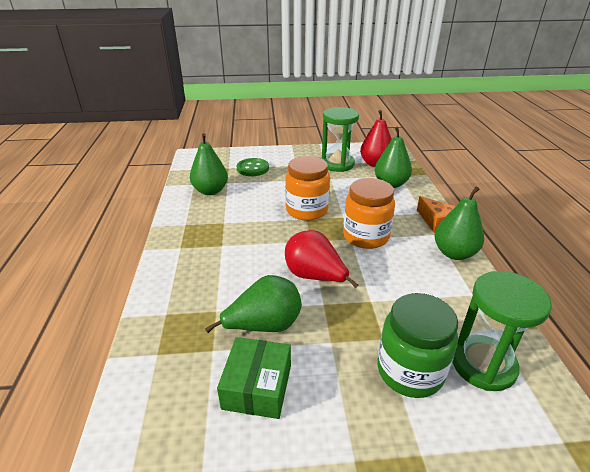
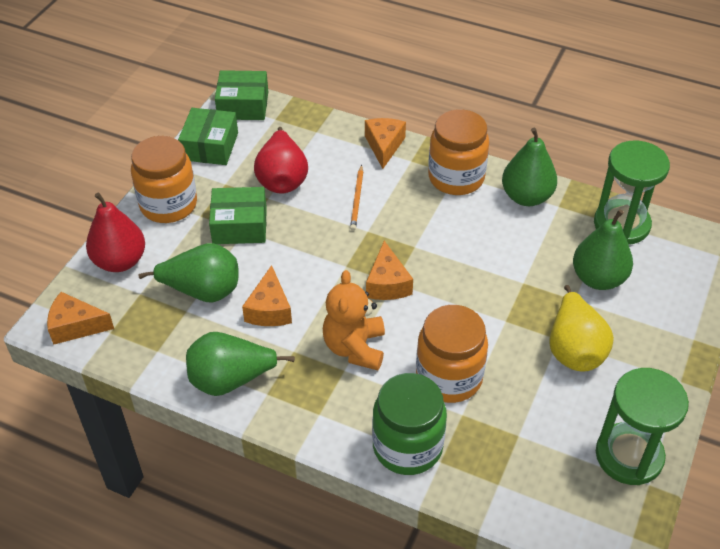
green box: 1 -> 3
green button: 1 -> 0
orange cheese: 1 -> 4
orange jar: 2 -> 3
orange pencil: 0 -> 1
orange teddy bear: 0 -> 1
yellow pear: 0 -> 1

